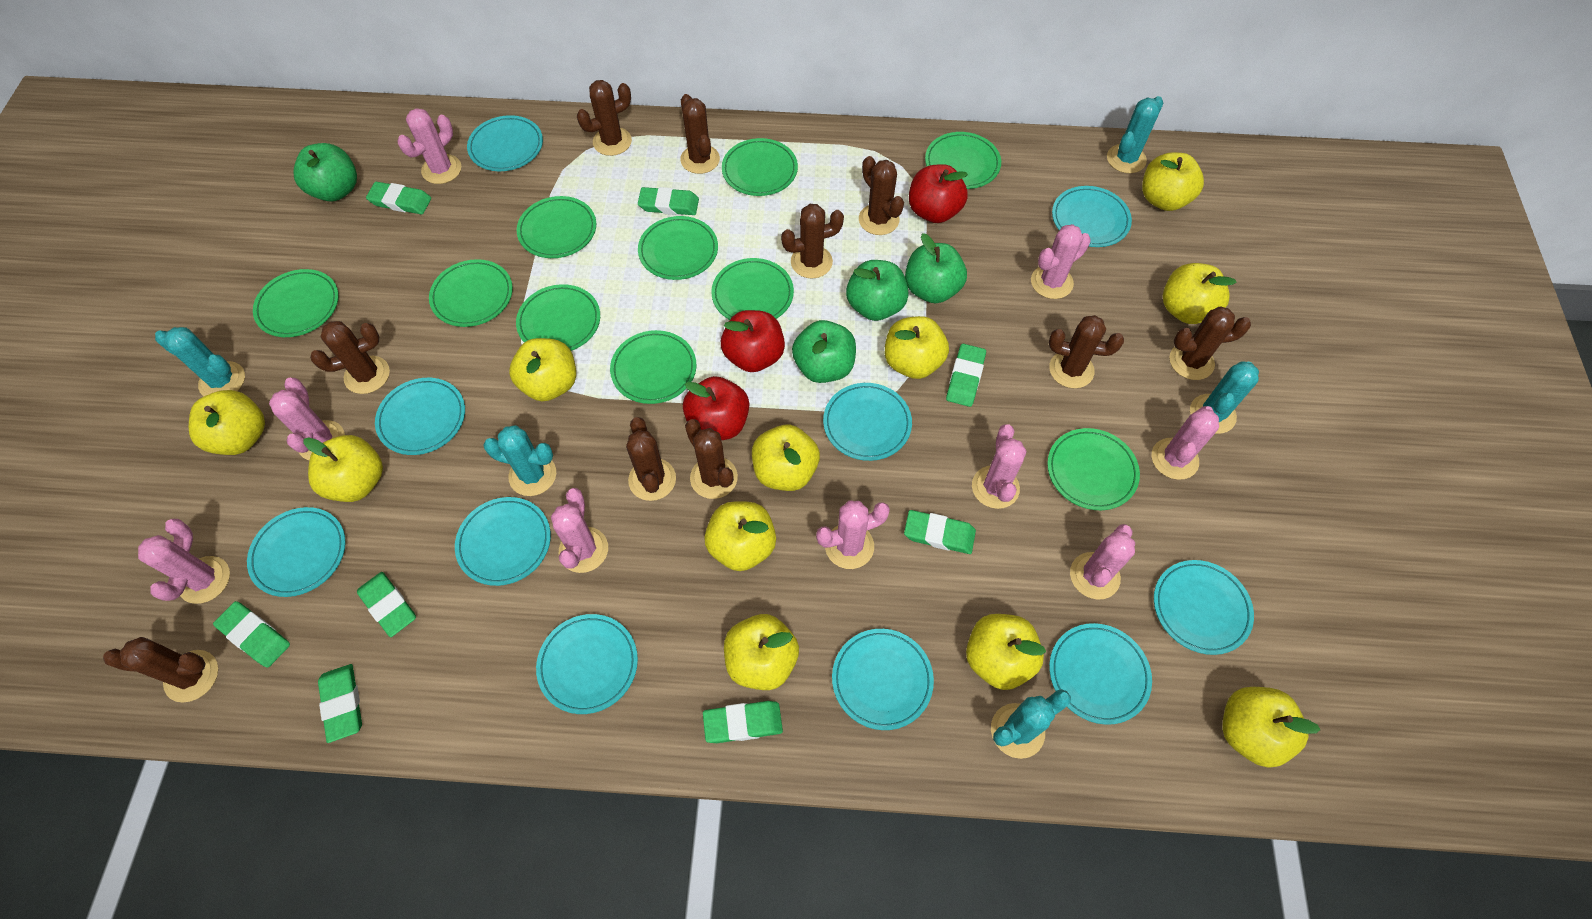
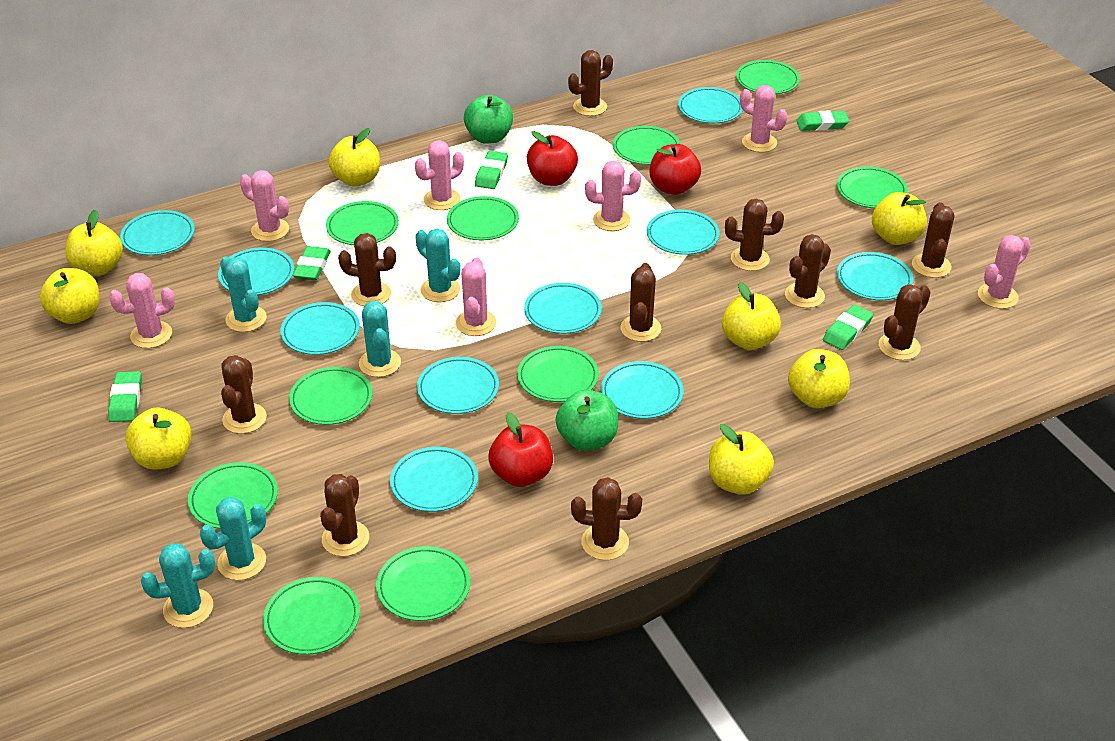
green apple: 4 -> 2
green eraser: 8 -> 5
pink cactus: 9 -> 7
yellow apple: 11 -> 8

